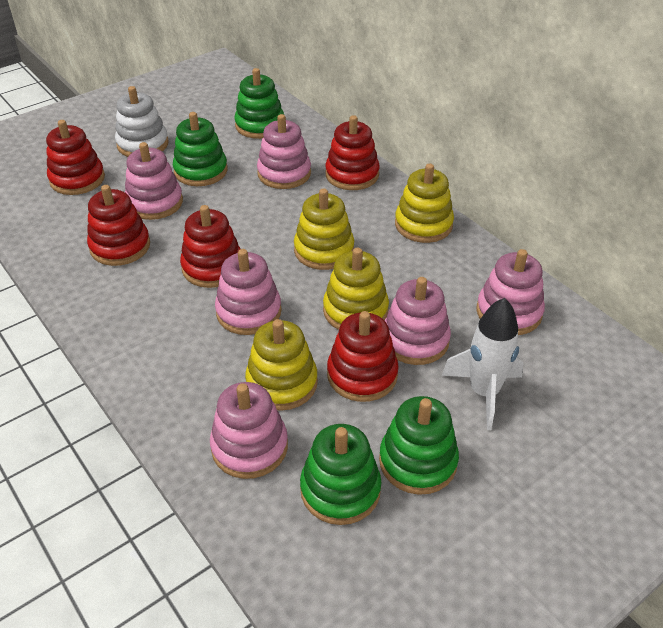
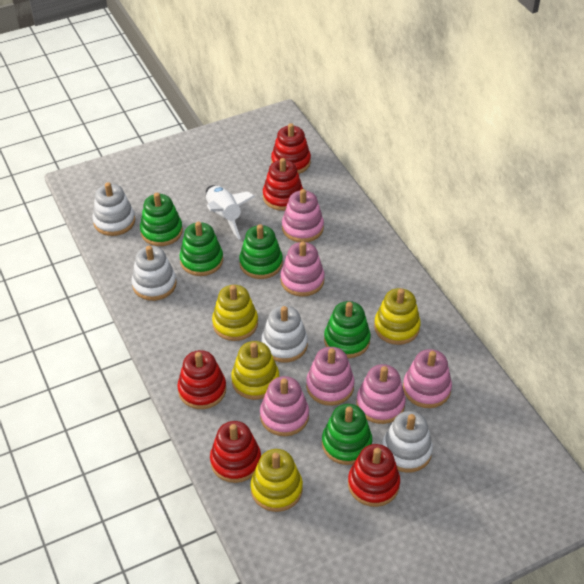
green stacking toy: 4 -> 5
white stacking toy: 1 -> 4

